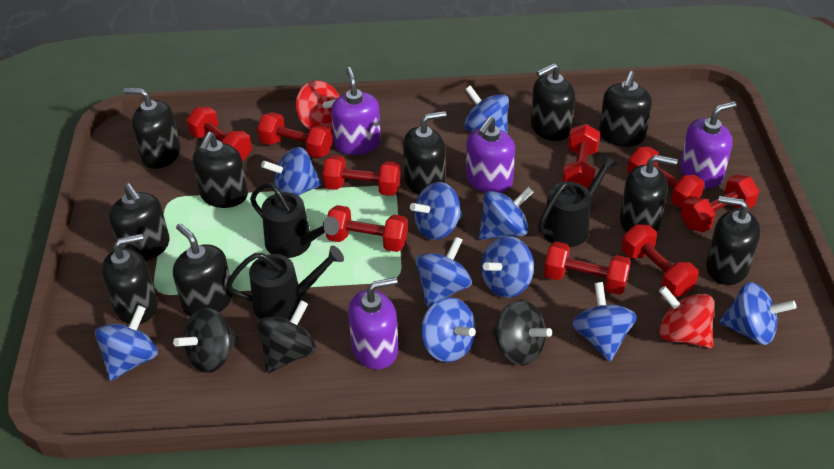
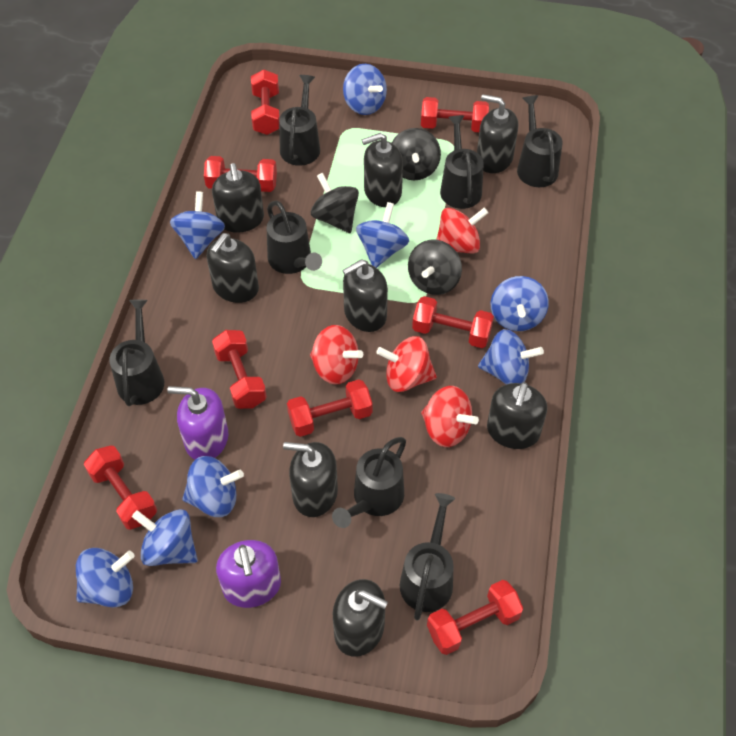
black soap dispenser: 10 -> 8
black watering can: 3 -> 7
blue spinning top: 10 -> 8
purple soap dispenser: 4 -> 2
red dumbbell: 9 -> 8
red spinning top: 2 -> 4

